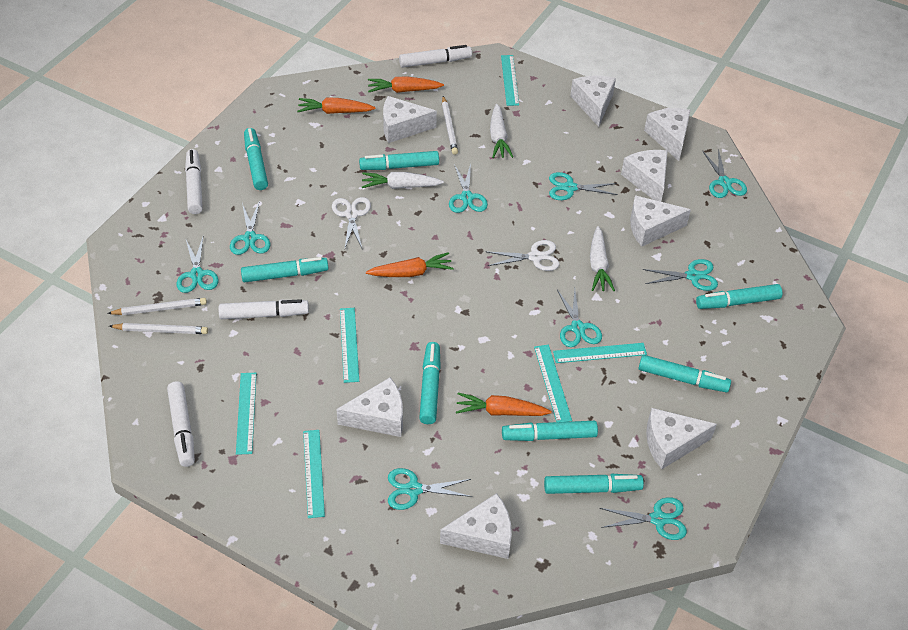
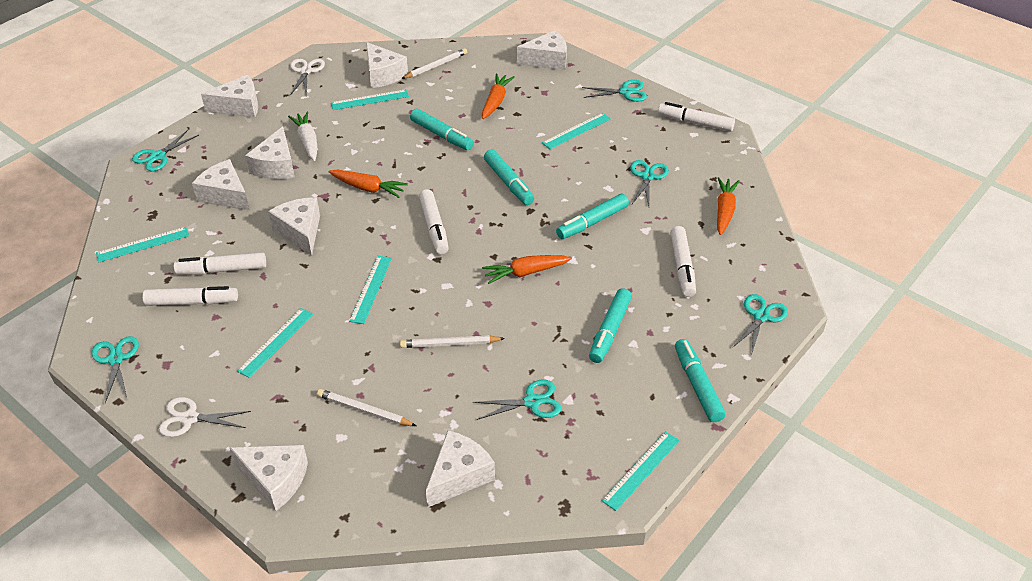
turquoise marker: 8 -> 5
turquoise scissors: 9 -> 6
white carrot: 3 -> 1
white marker: 4 -> 5

